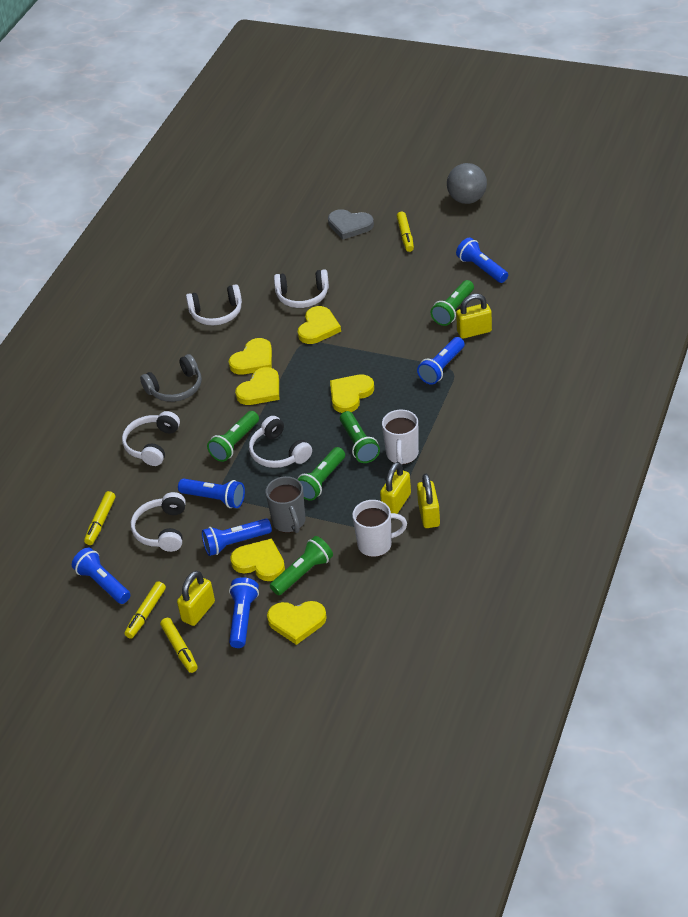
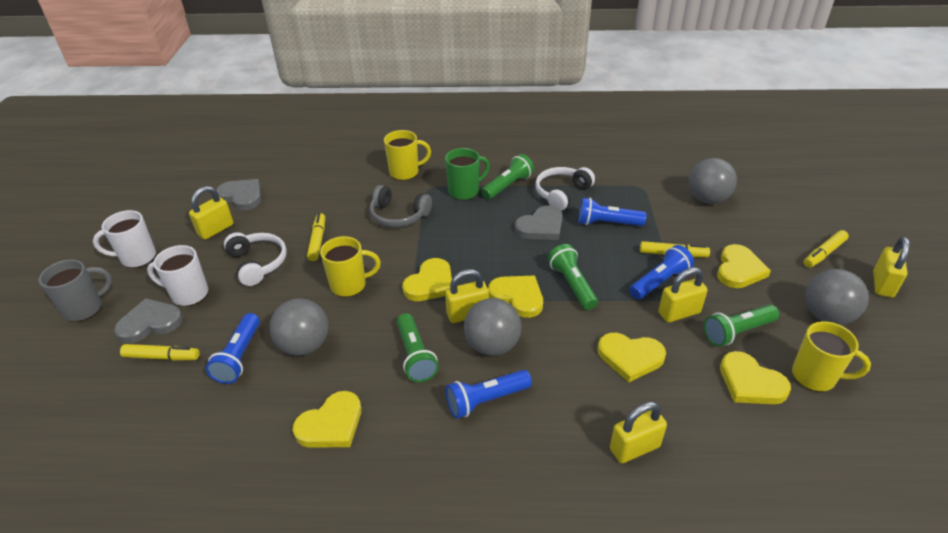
blue flashlight: 6 -> 4
green flashlight: 5 -> 4
green mug: 0 -> 1
grey ball: 1 -> 4
grey heart: 1 -> 3
white headphones: 5 -> 2
yellow mug: 0 -> 3
yellow padlock: 4 -> 5

